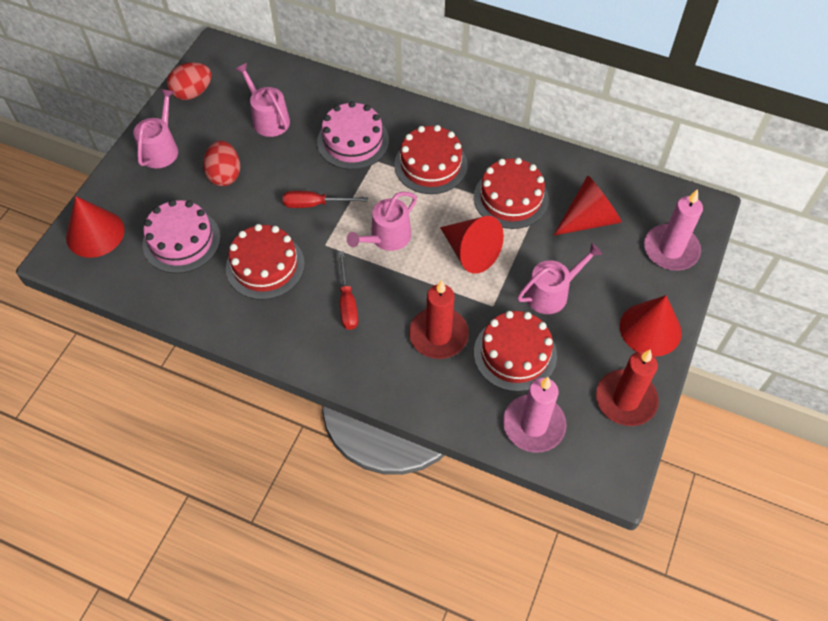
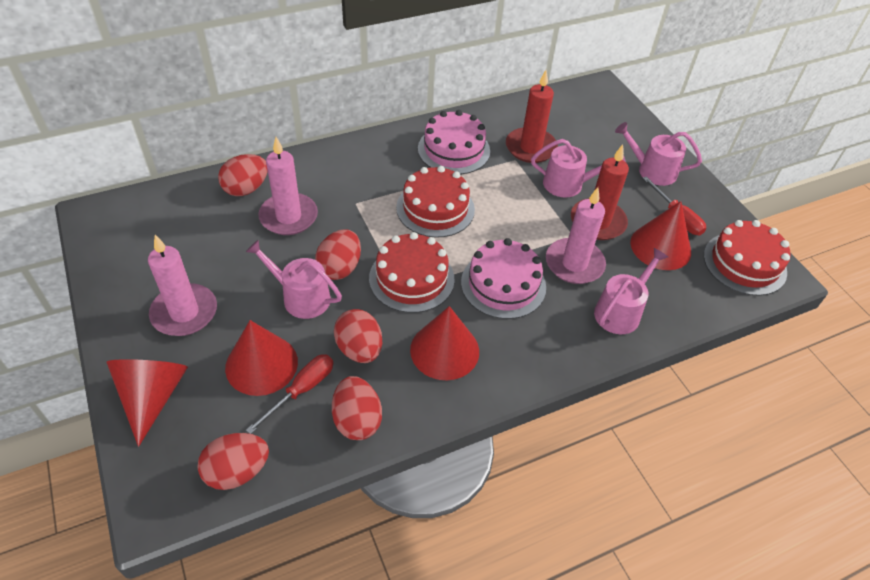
pink candle: 2 -> 3
red cake: 4 -> 3
red egg: 2 -> 5

